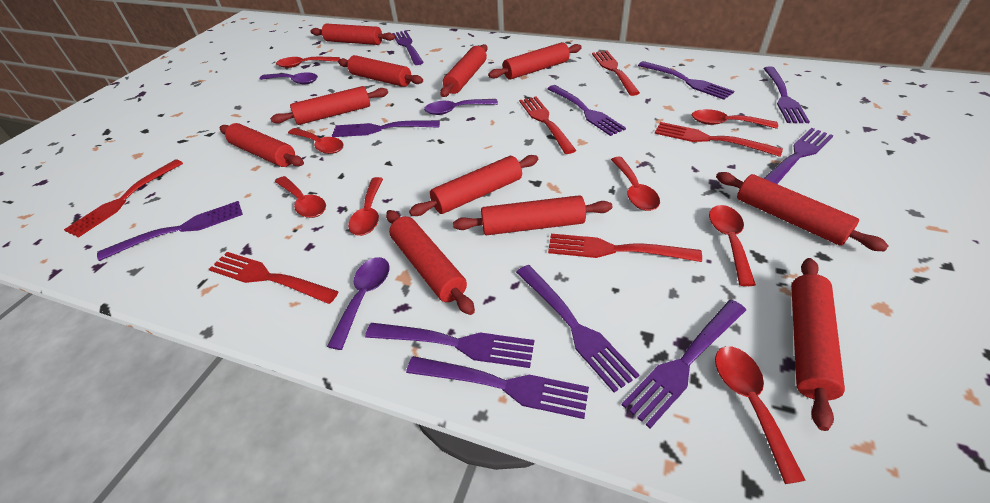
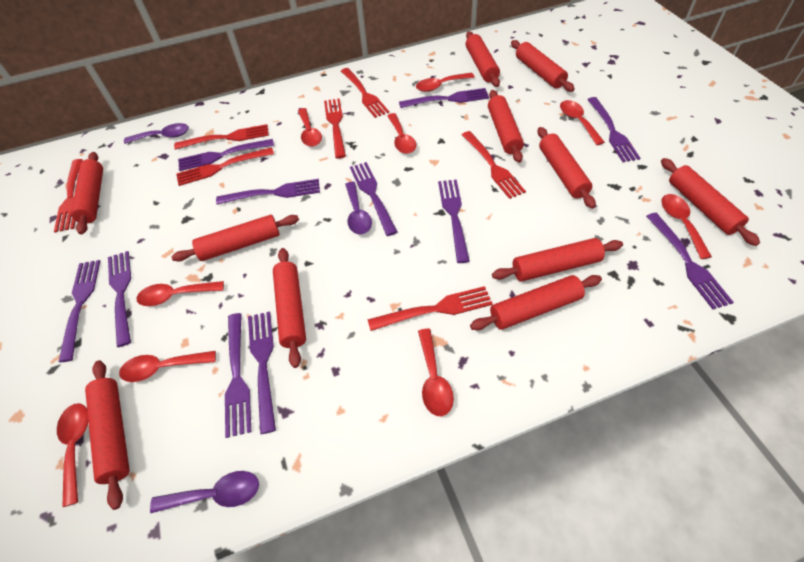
red fork: 6 -> 7
red spoon: 8 -> 9

